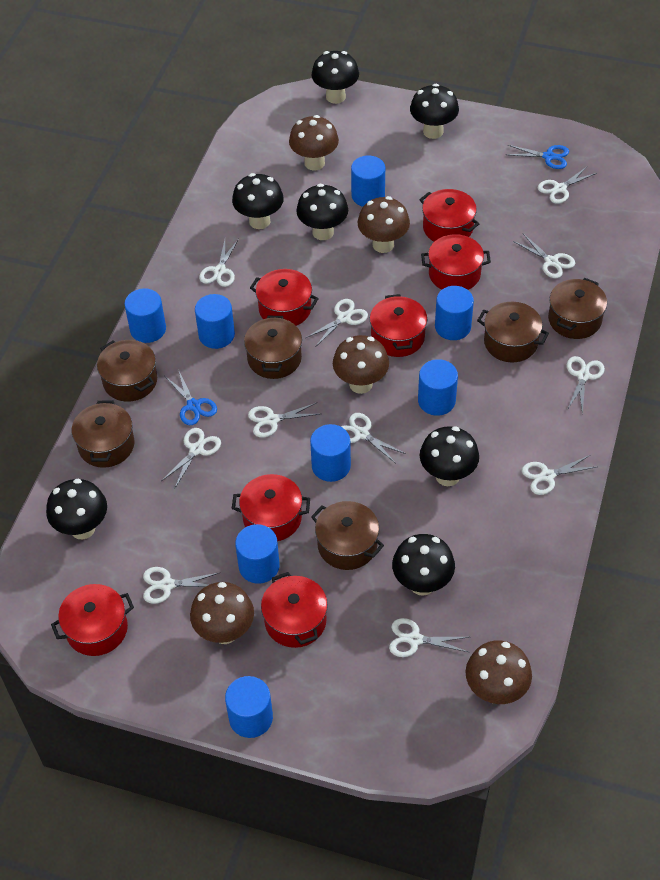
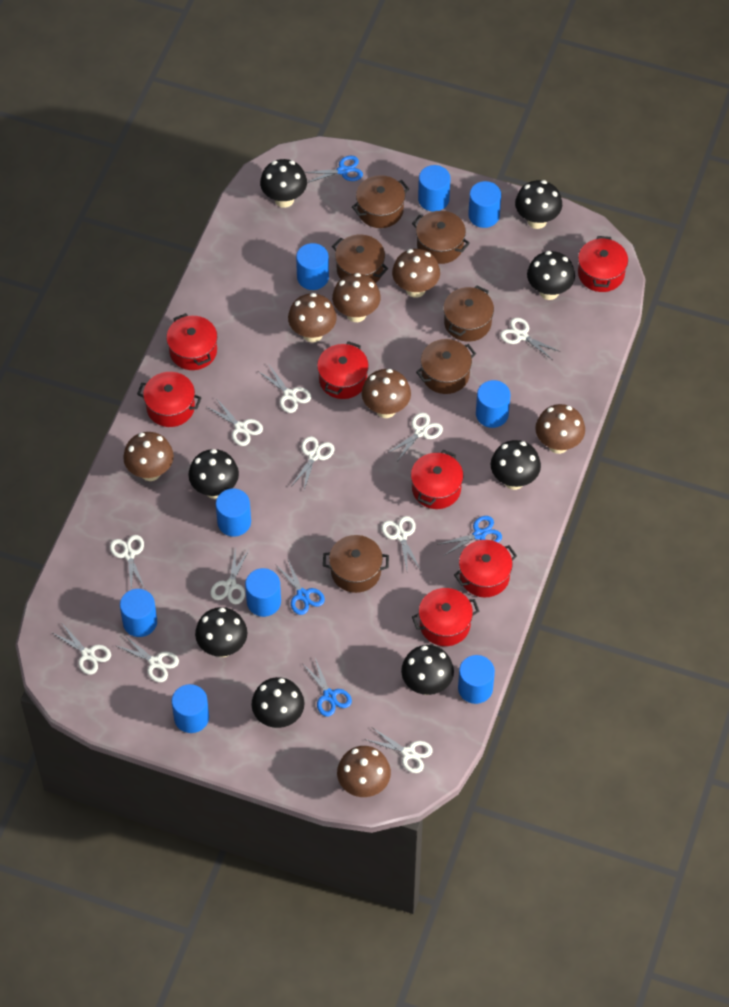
black mushroom: 7 -> 8
blue cylinder: 8 -> 9
blue scissors: 2 -> 4
brown mushroom: 5 -> 7

